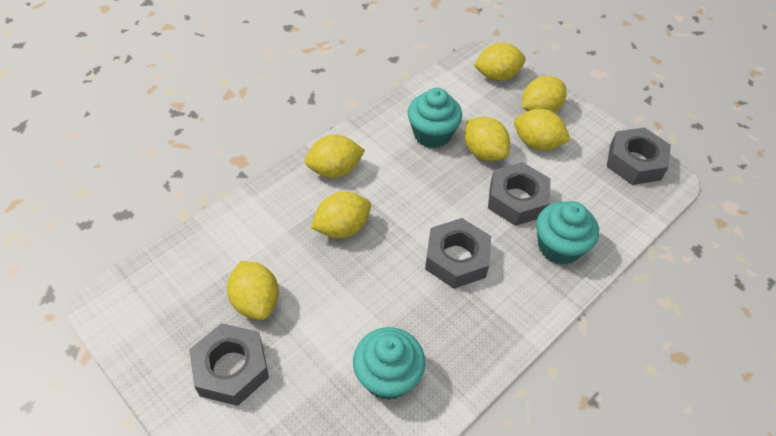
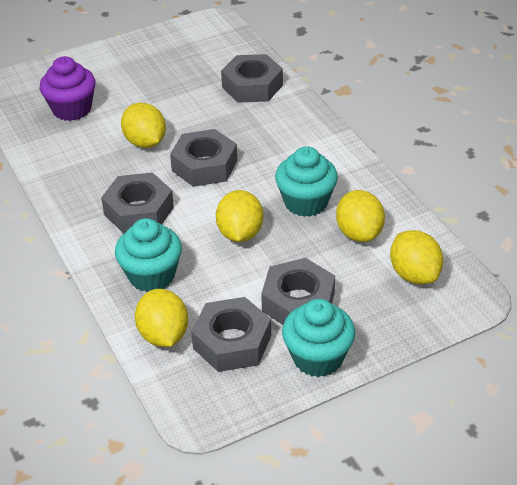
grey nut: 4 -> 5
purple cupcake: 0 -> 1
yellow lemon: 7 -> 5

